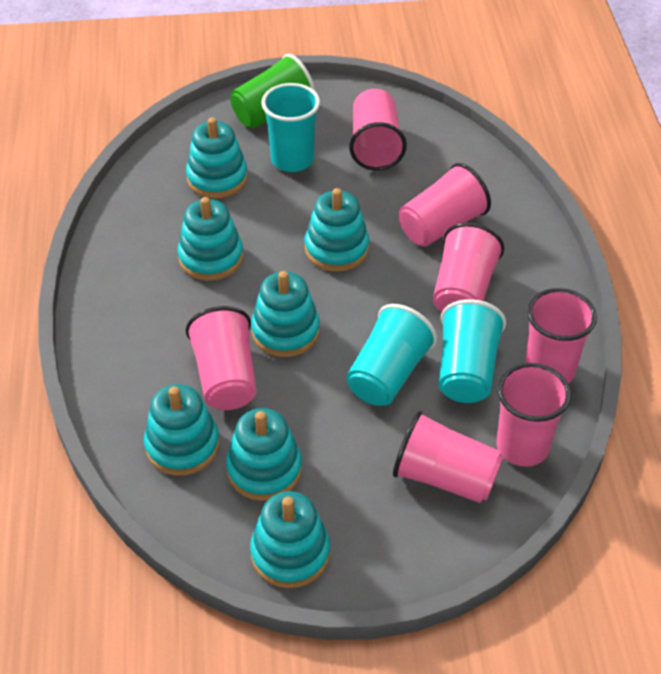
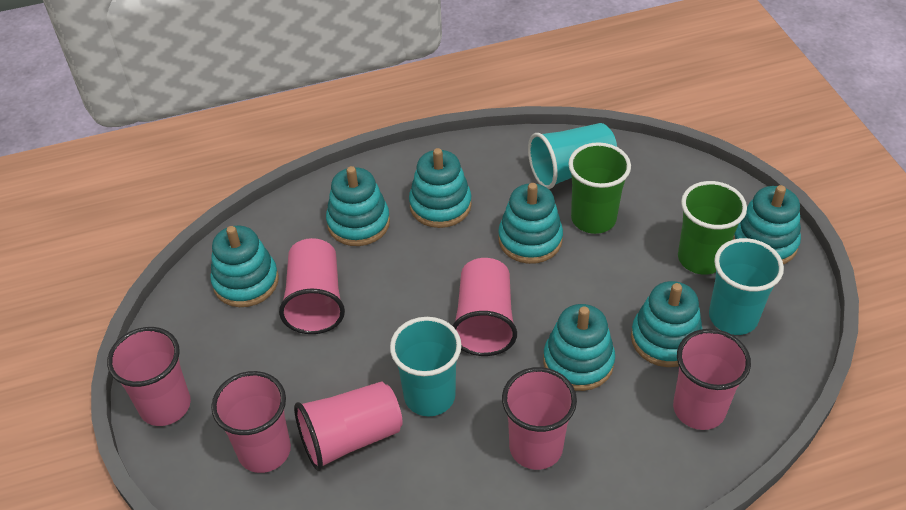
green cup: 1 -> 2

